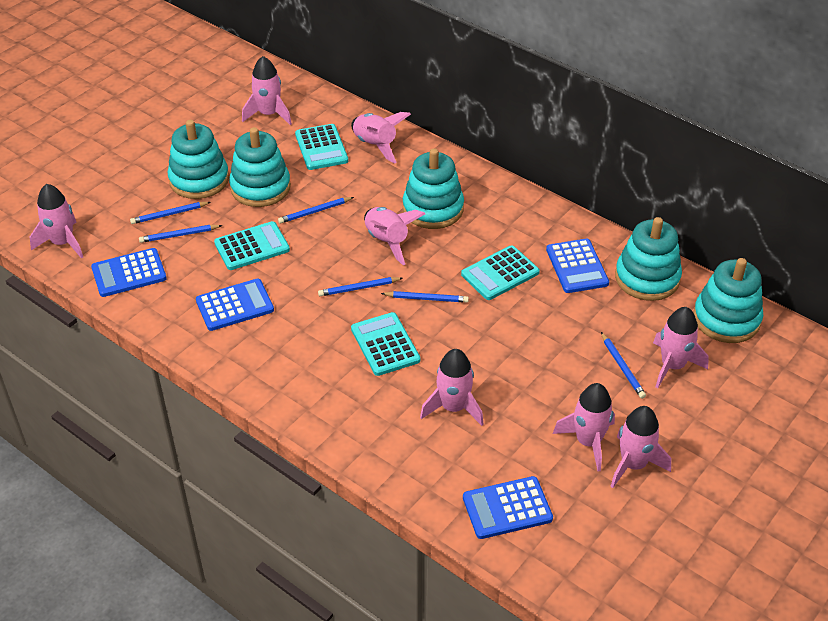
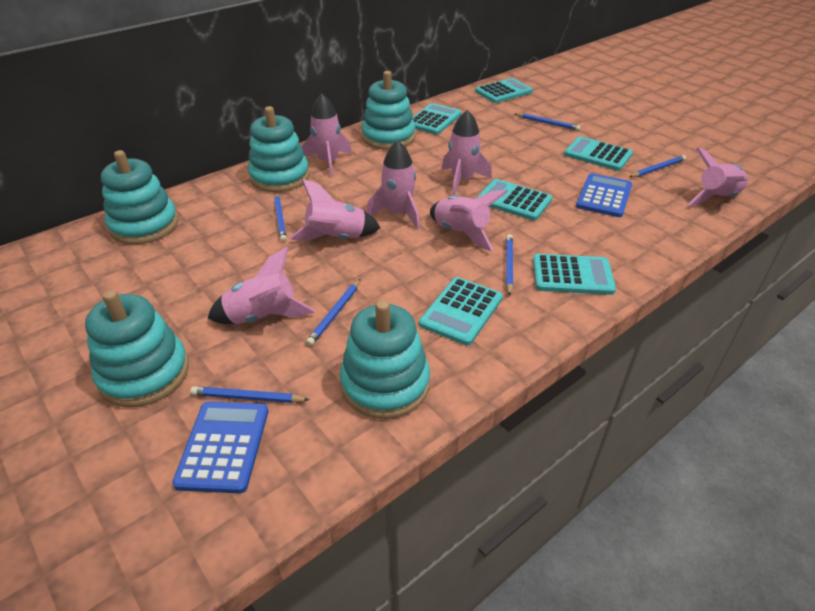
blue calculator: 4 -> 2
pink rocket: 8 -> 7
turquoise calculator: 4 -> 6

